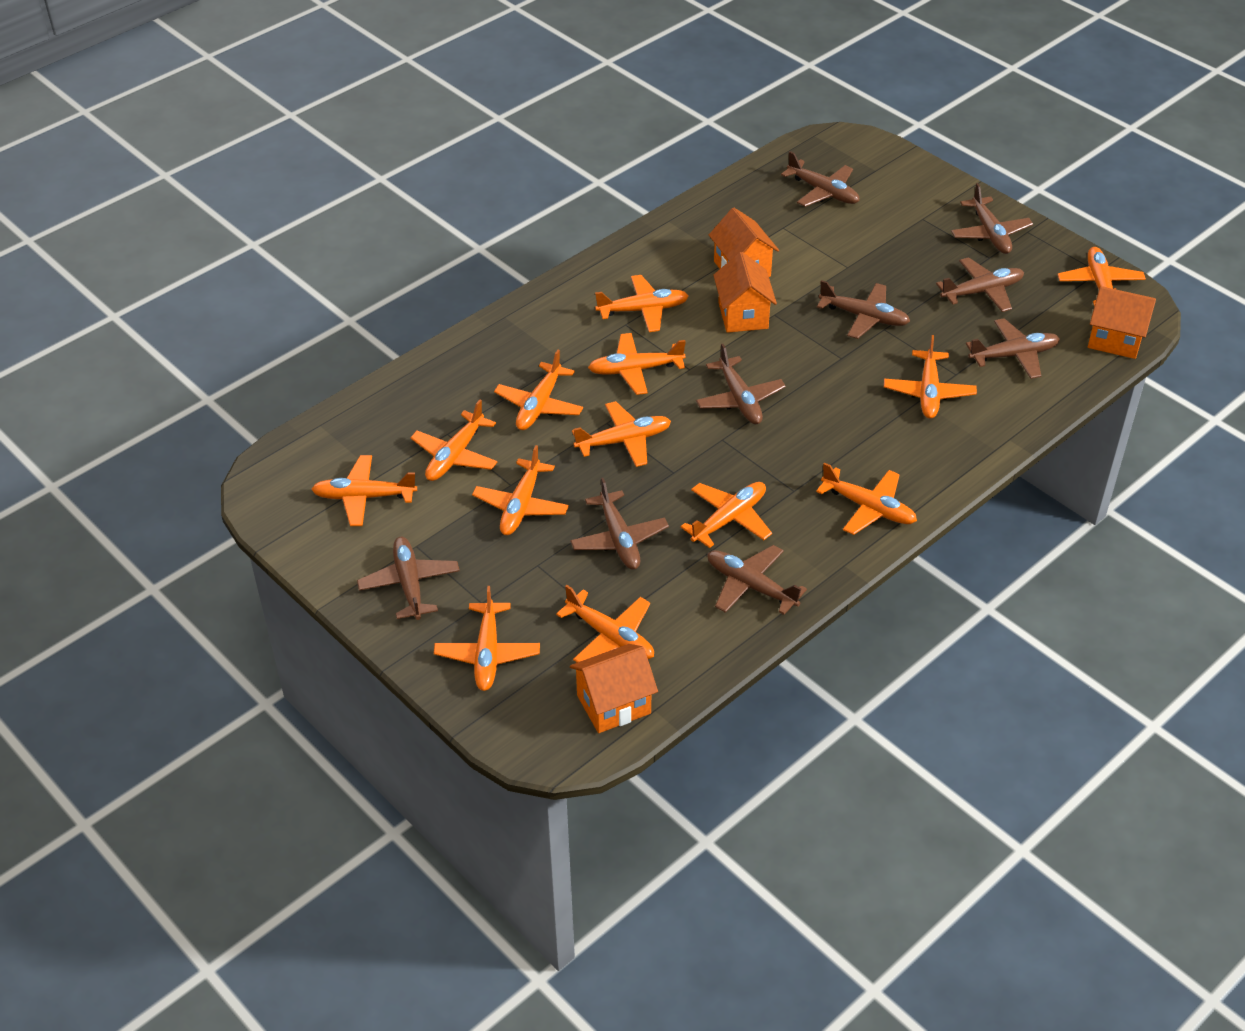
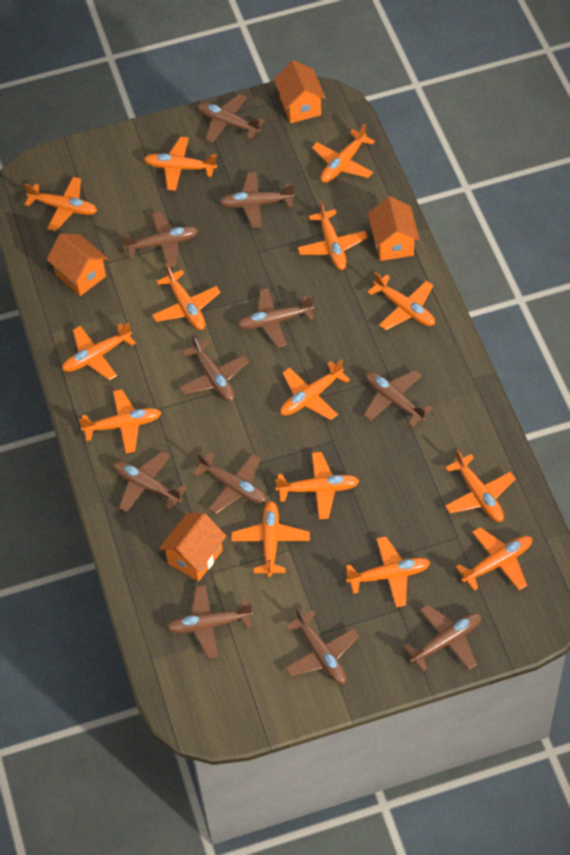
brown plane: 9 -> 11
orange plane: 13 -> 14

